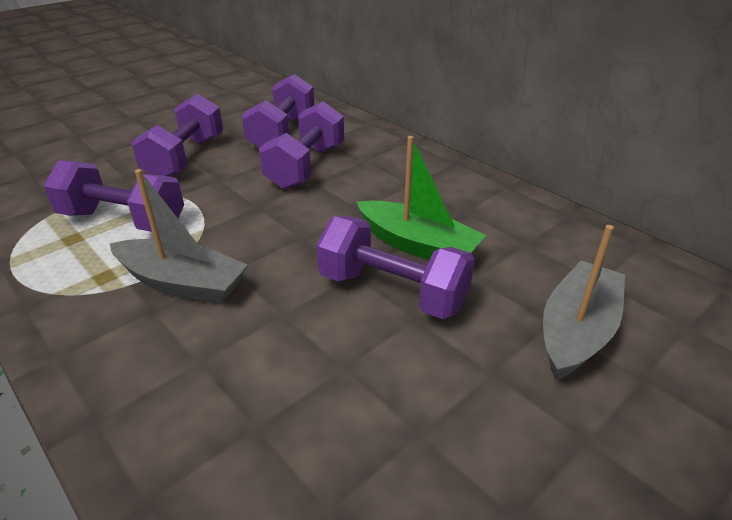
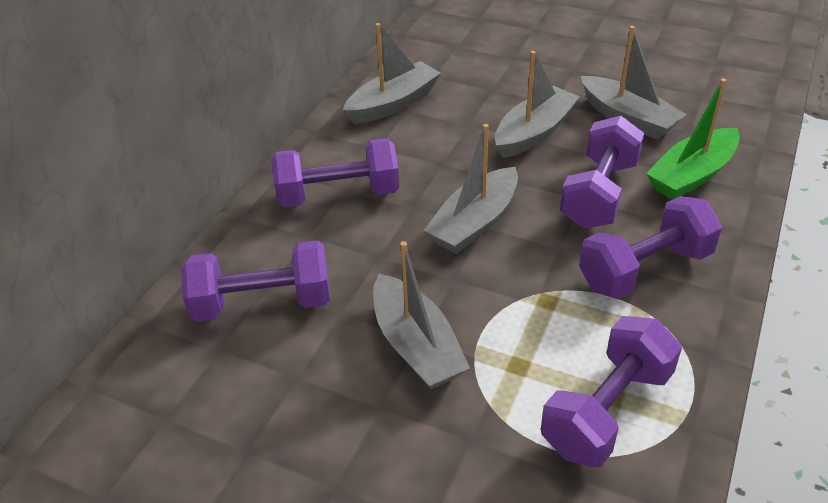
grey boat: 2 -> 5

